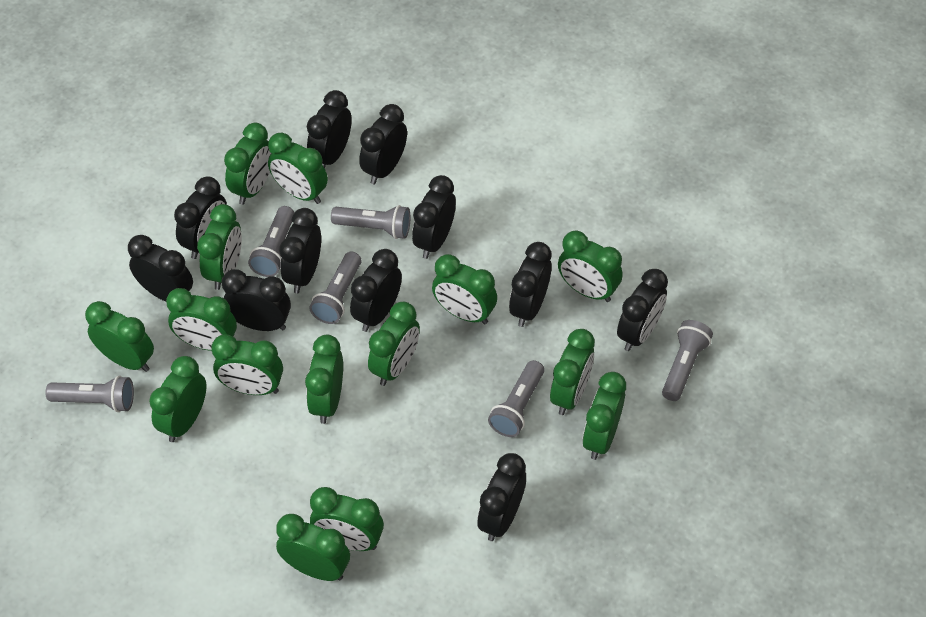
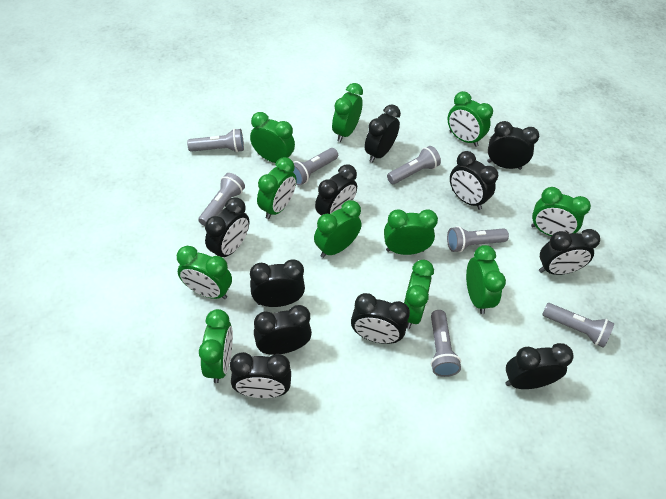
green clock: 15 -> 11
grey flashlight: 6 -> 7

